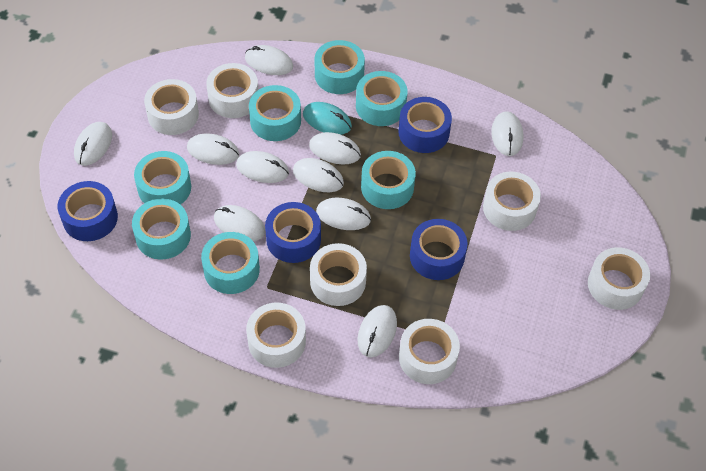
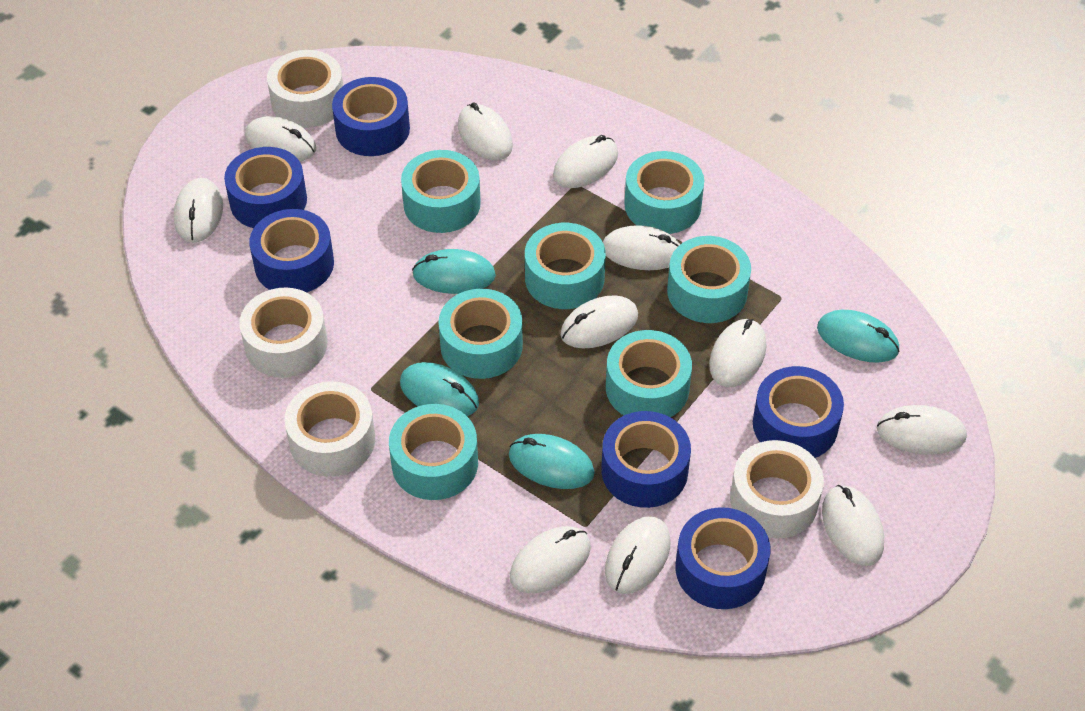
blue tape: 4 -> 6
turquoise mouse: 1 -> 4
white mouse: 10 -> 11
white tape: 7 -> 4

